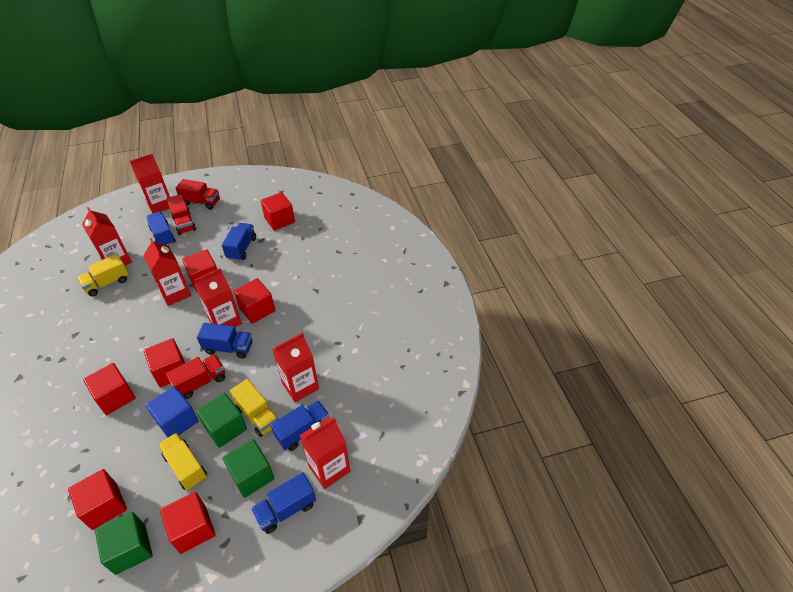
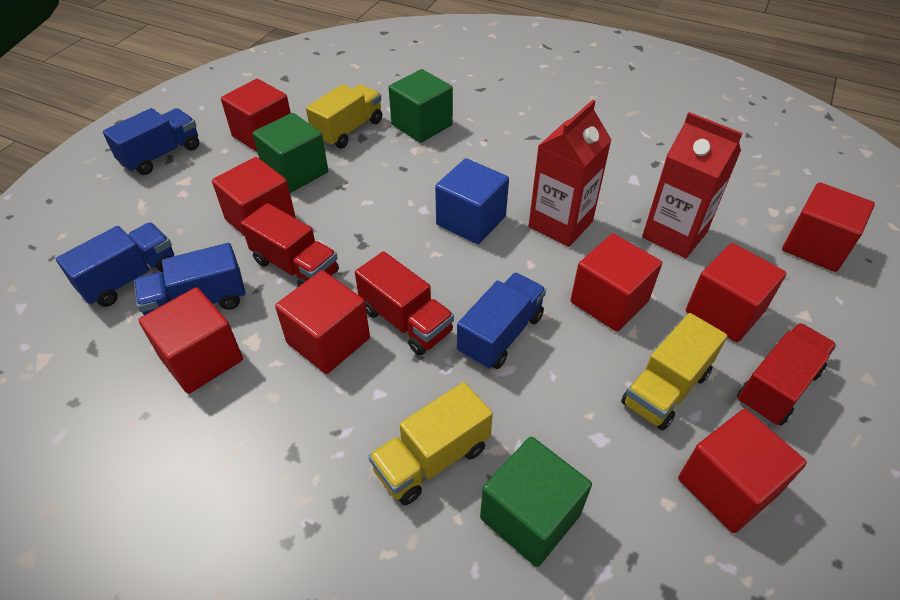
blue truck: 5 -> 4
red carton: 6 -> 2
red cube: 7 -> 8

